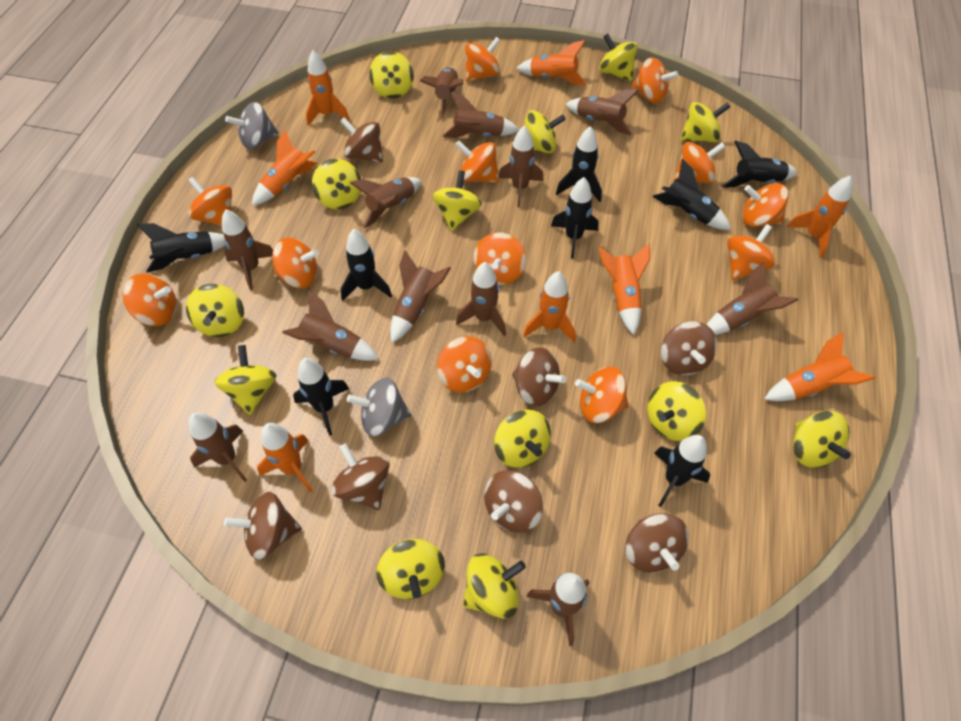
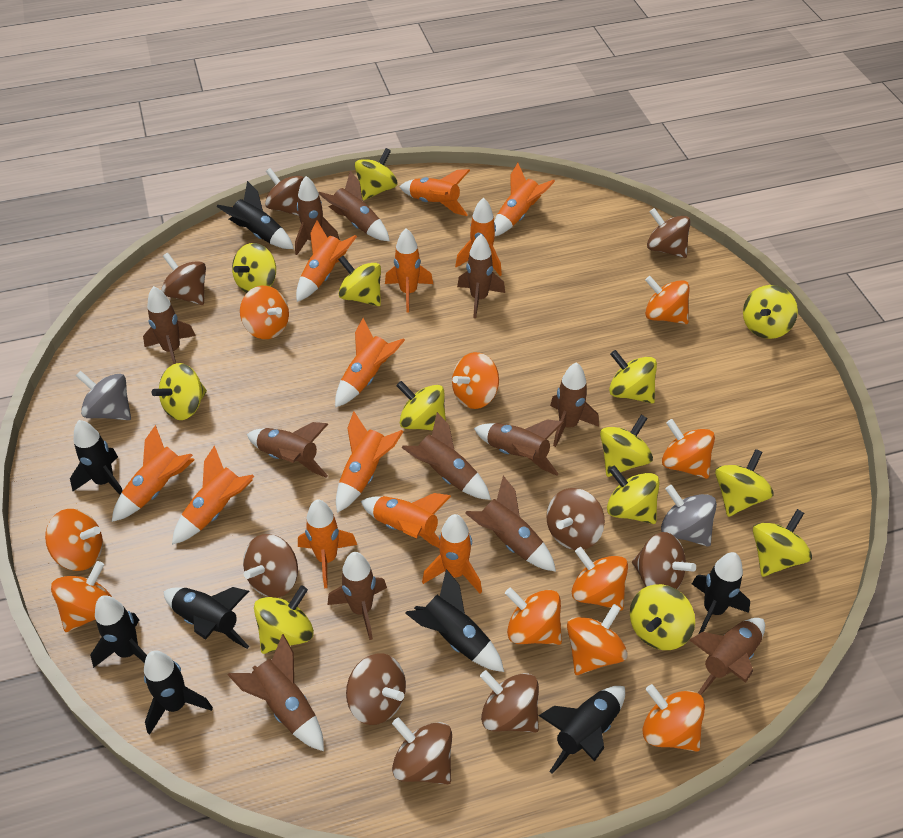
brown spinning top: 7 -> 9
orange rocket: 8 -> 12
orange spinning top: 12 -> 10

